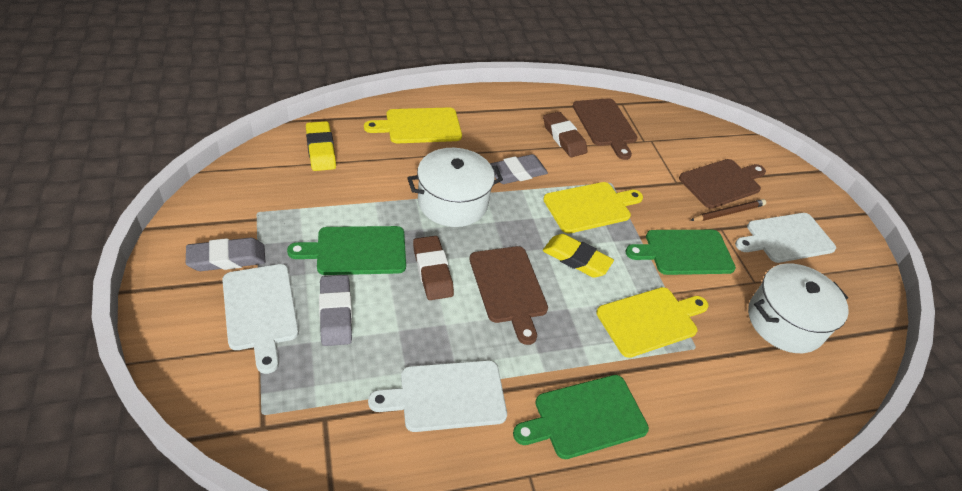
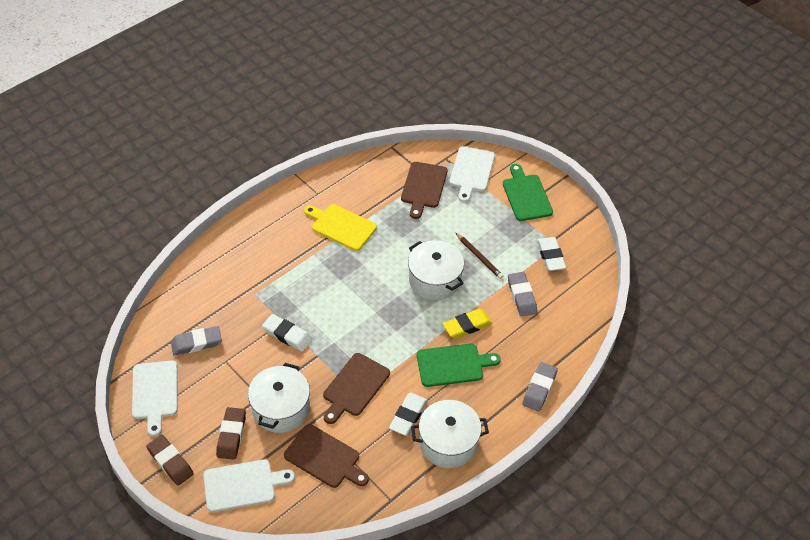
green cutting board: 3 -> 2
white eraser: 0 -> 3
white pot: 2 -> 3
yellow cutting board: 3 -> 1
yellow eraser: 2 -> 1

